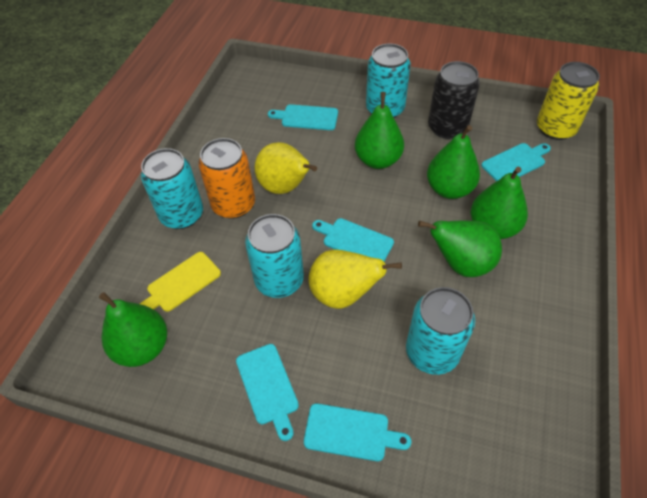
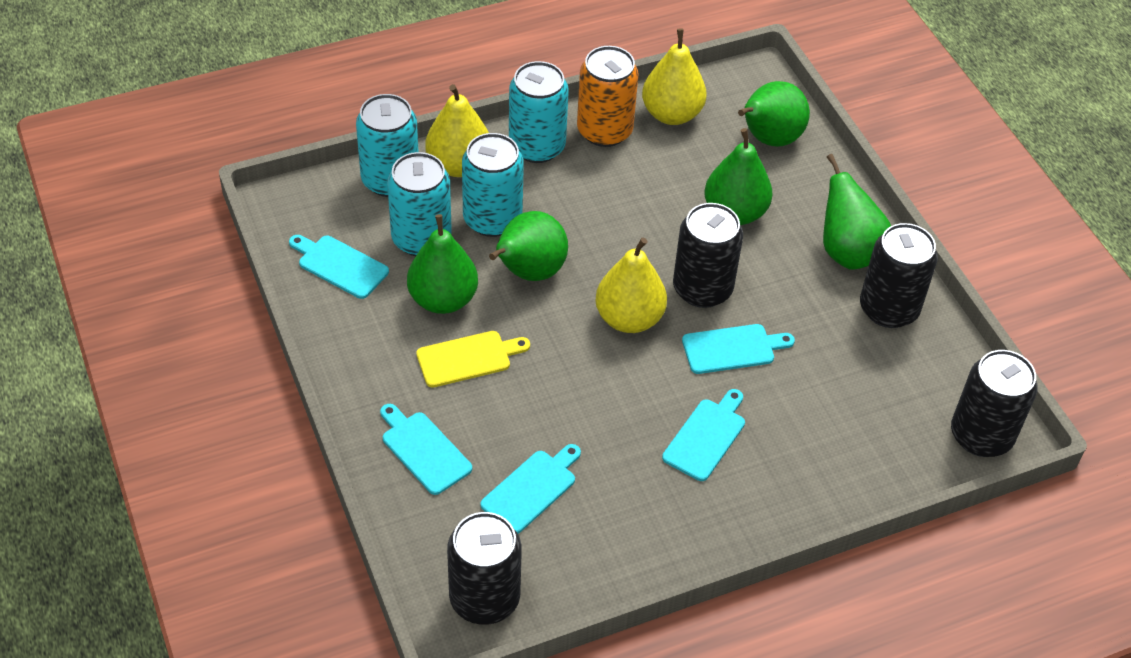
black can: 1 -> 4
yellow can: 1 -> 0
yellow pear: 2 -> 3

